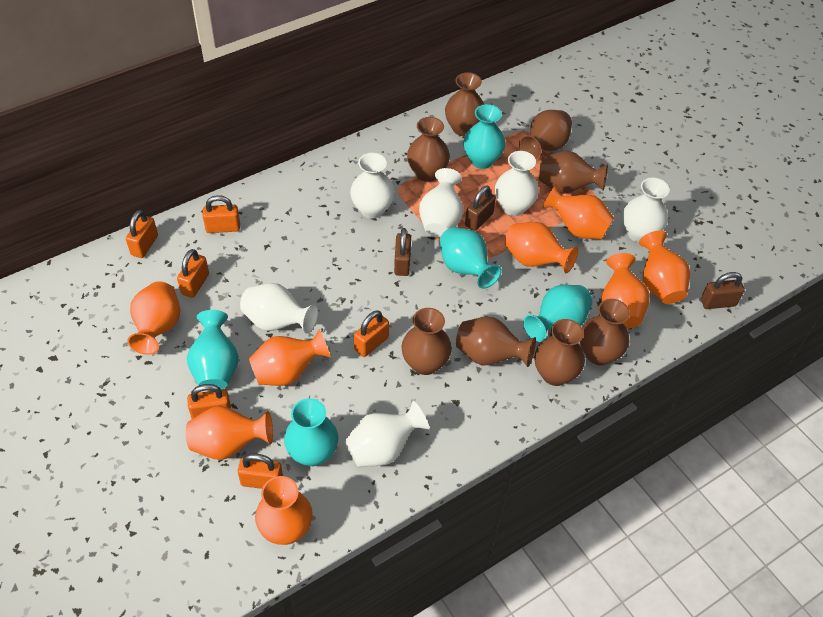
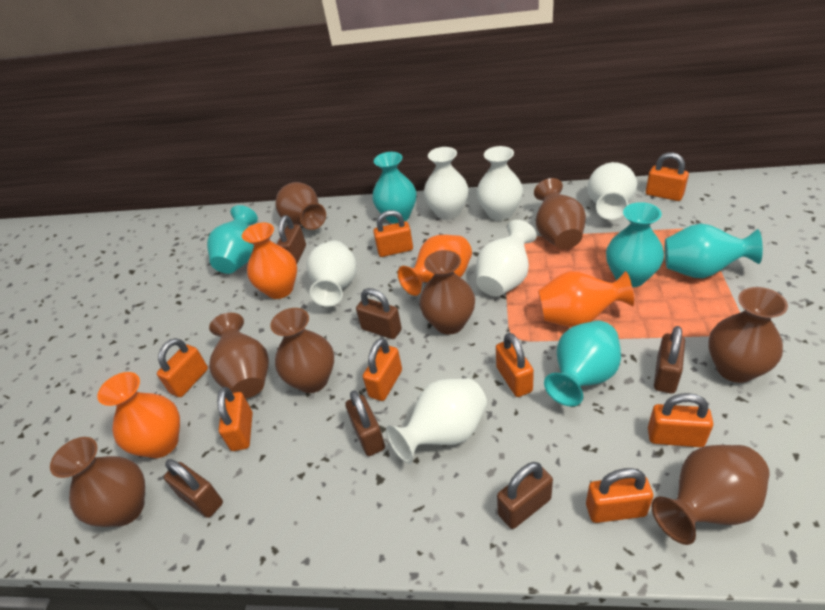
brown padlock: 3 -> 6
orange padlock: 6 -> 8
orange vase: 8 -> 4

